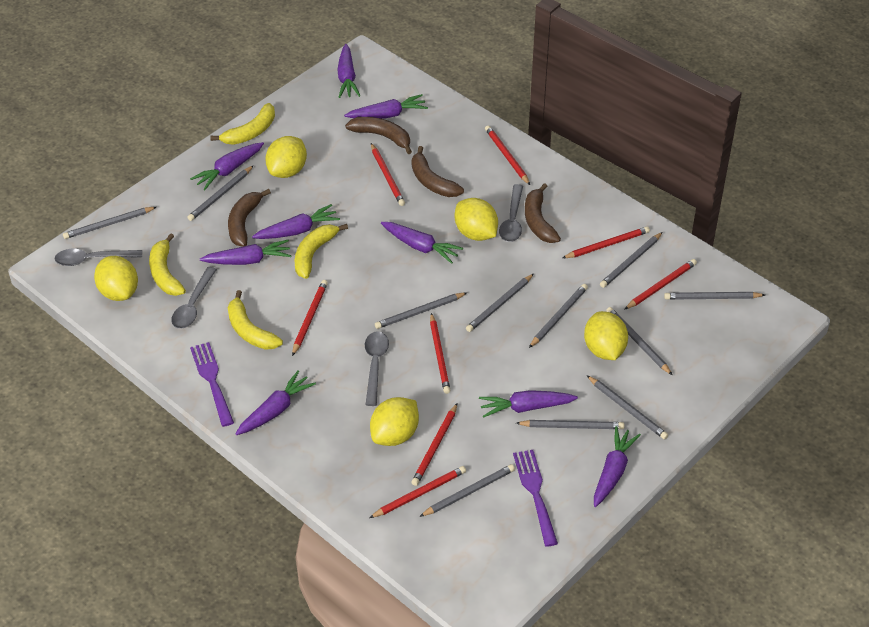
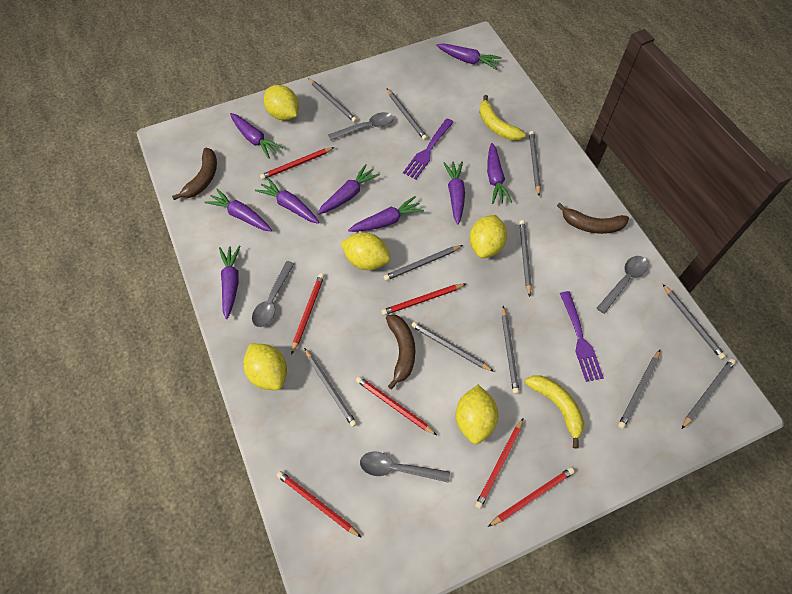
brown banana: 4 -> 3
red pencil: 8 -> 7
yellow banana: 4 -> 2

